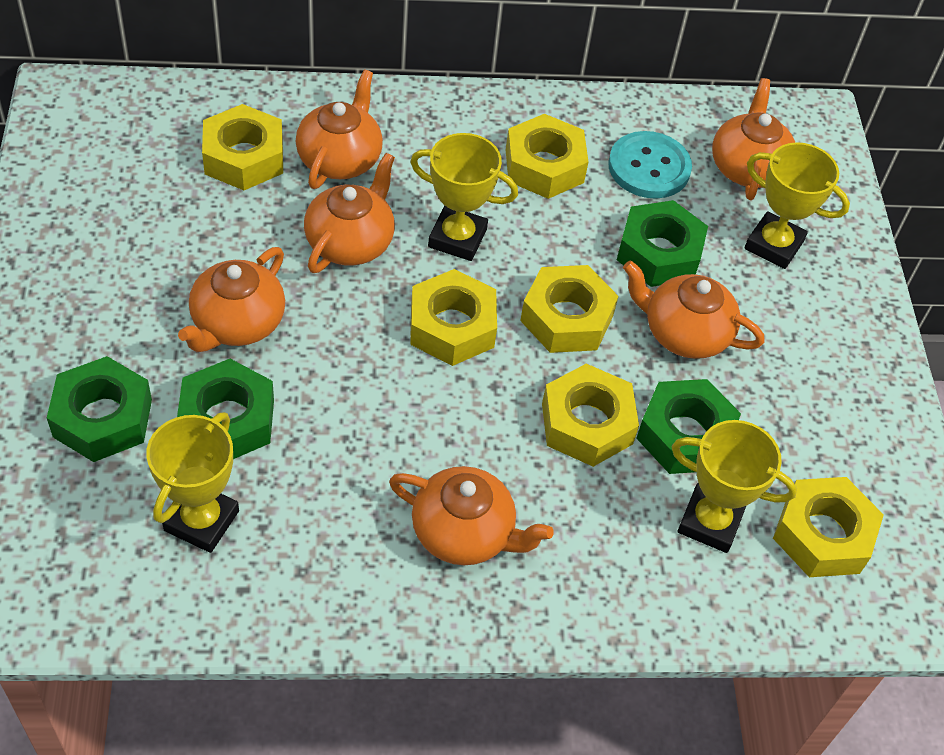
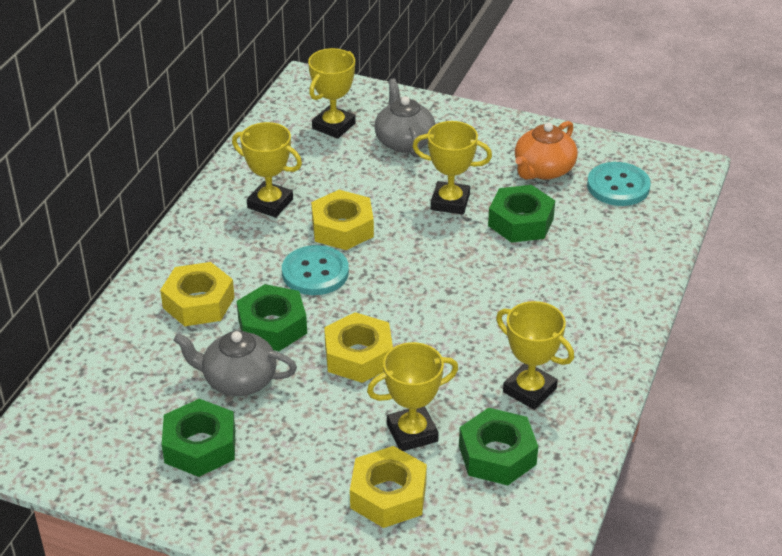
grey teapot: 0 -> 2
orange teapot: 6 -> 1
turquoise button: 1 -> 2
yellow nut: 6 -> 4
yellow trophy: 4 -> 5

